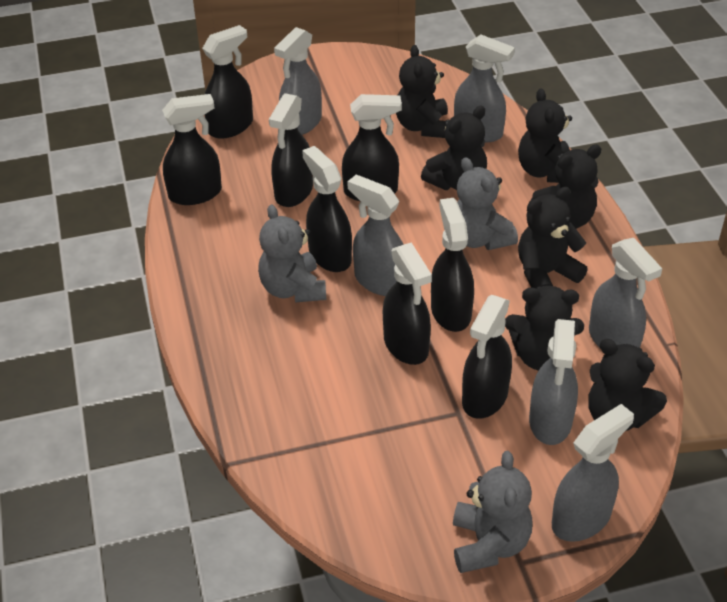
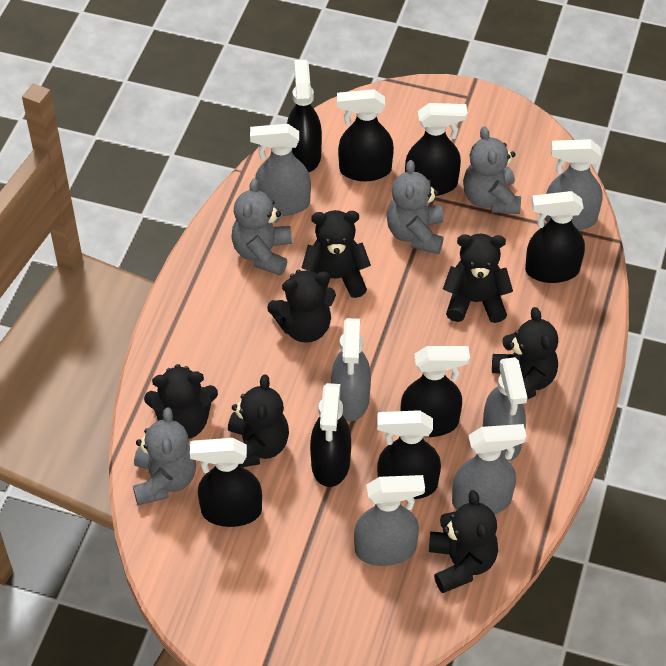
grey teddy bear: 3 -> 4

